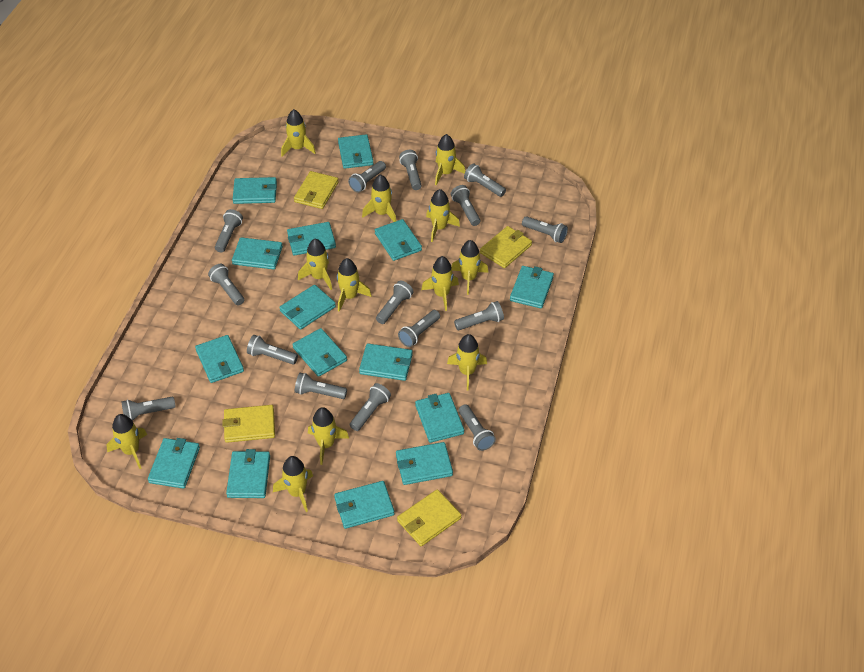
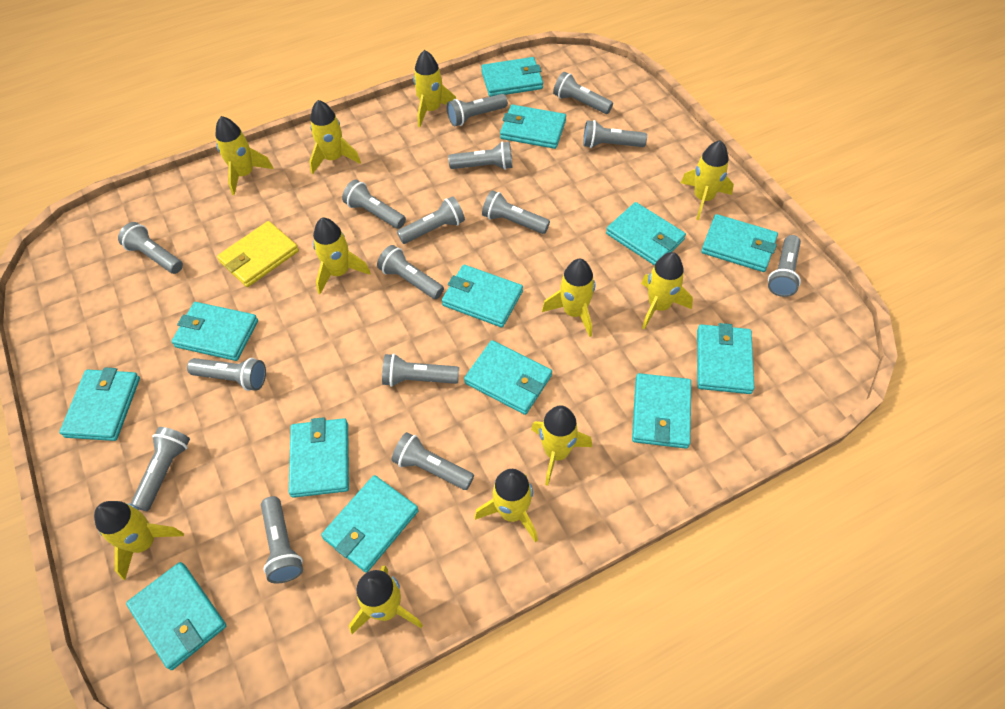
turquoise wallet: 15 -> 13
yellow rocket: 12 -> 11
yellow wallet: 4 -> 1

